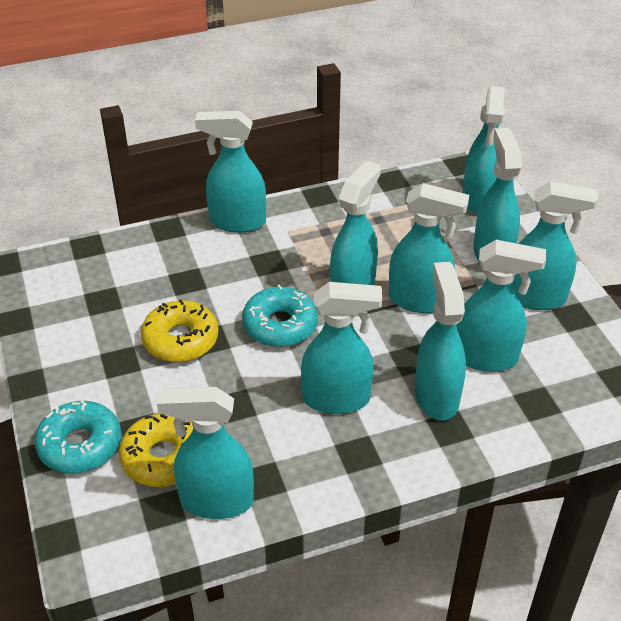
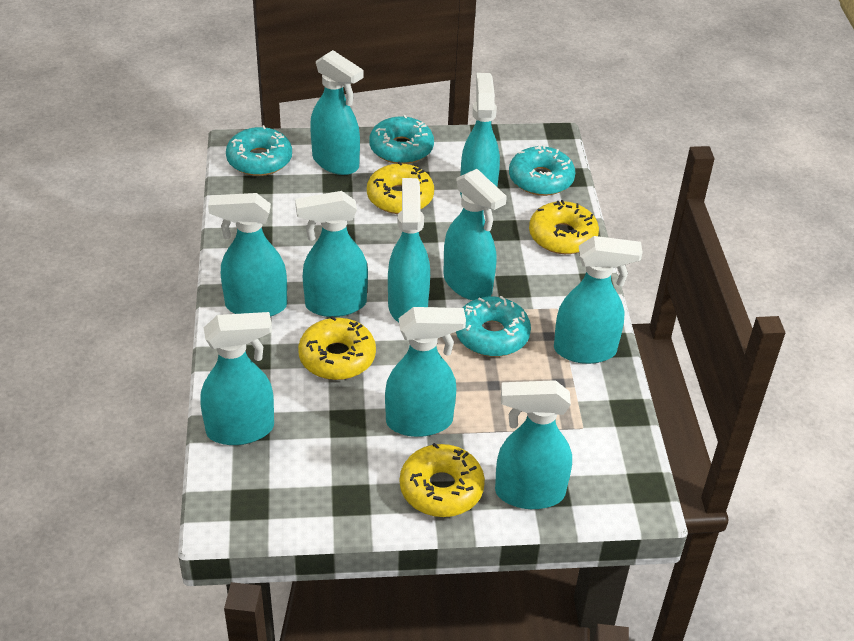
turquoise donut: 2 -> 4
yellow donut: 2 -> 4

